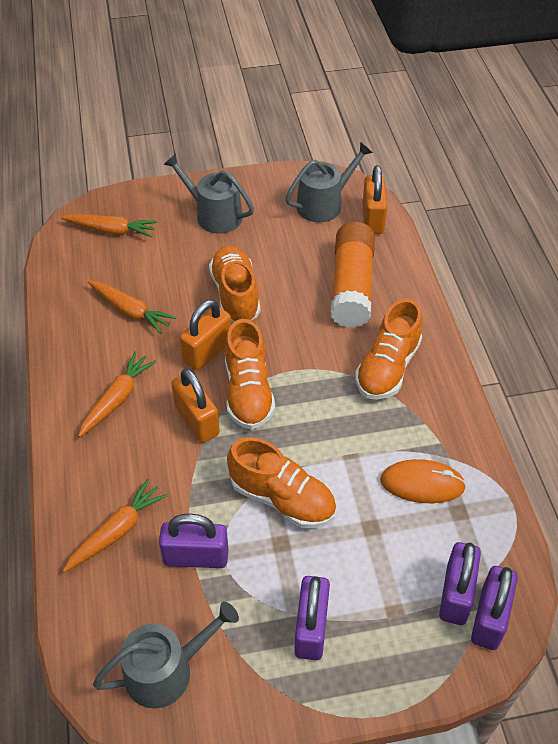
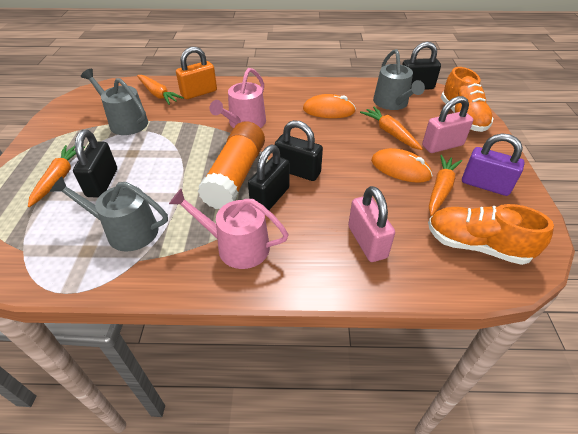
black padlock: 0 -> 4
orange mouse: 1 -> 2
orange padlock: 3 -> 1
orange shoe: 4 -> 2
pink padlock: 0 -> 2
pink watering can: 0 -> 2
purple padlock: 4 -> 1

